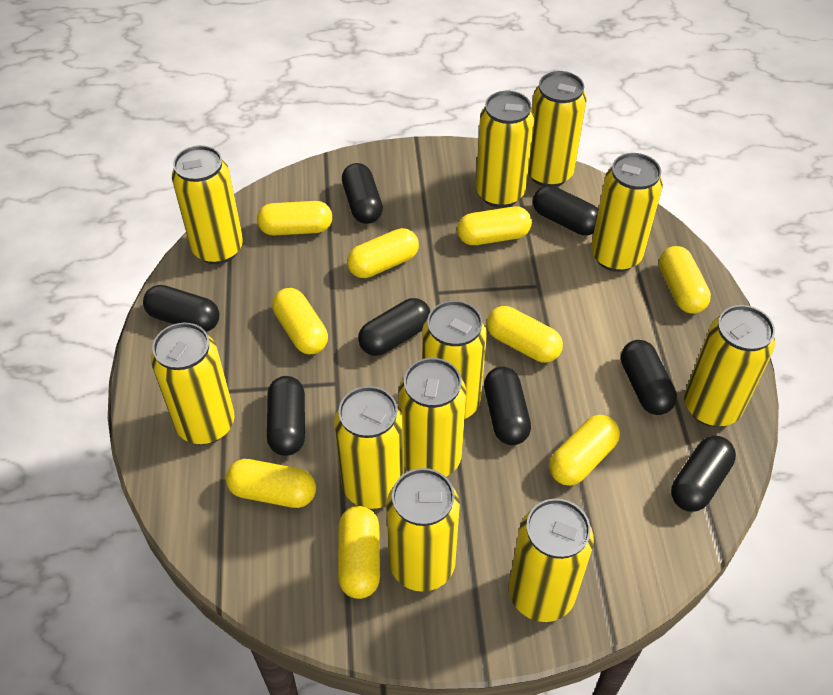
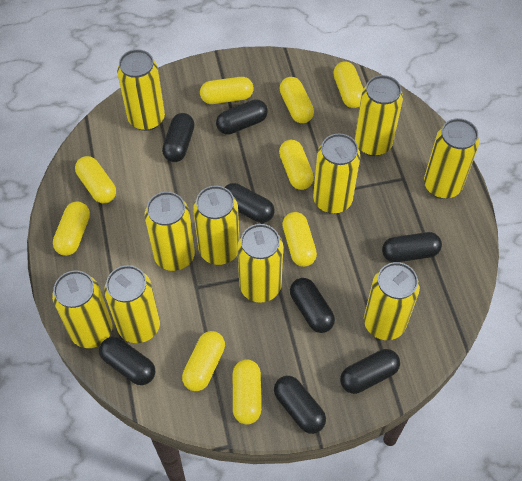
yellow can: 11 -> 10

